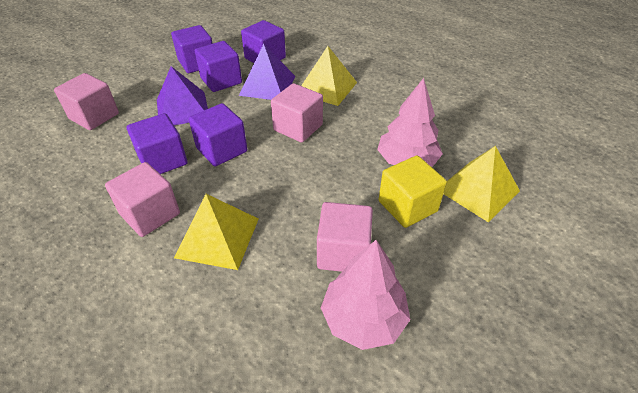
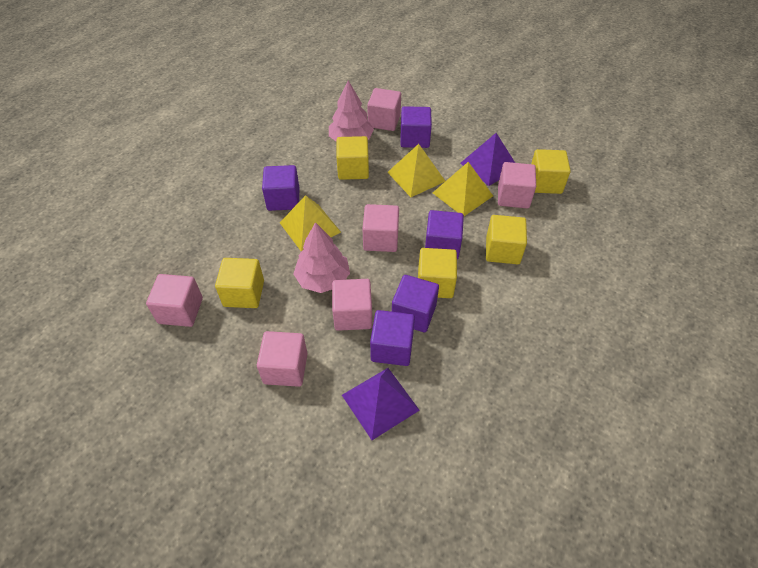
pink cube: 4 -> 6
yellow cube: 1 -> 5

